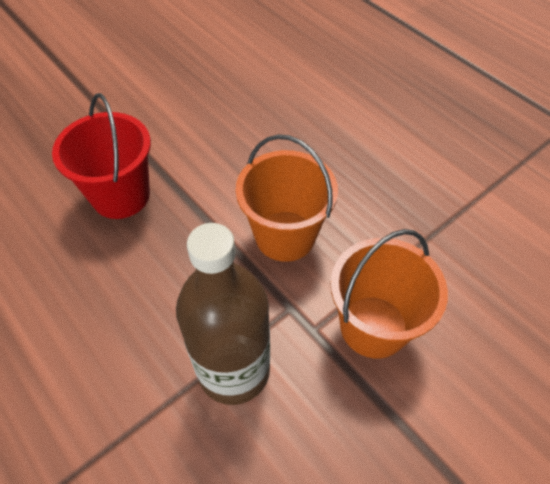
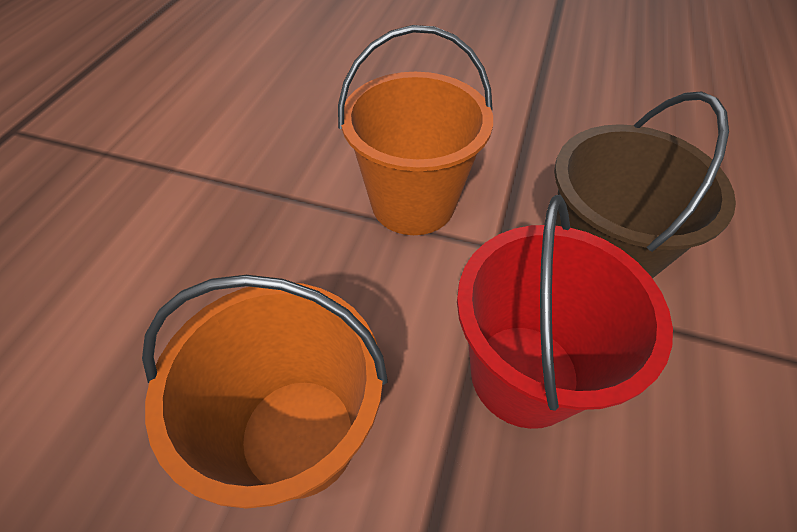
brown bottle: 1 -> 0
brown bucket: 0 -> 1

